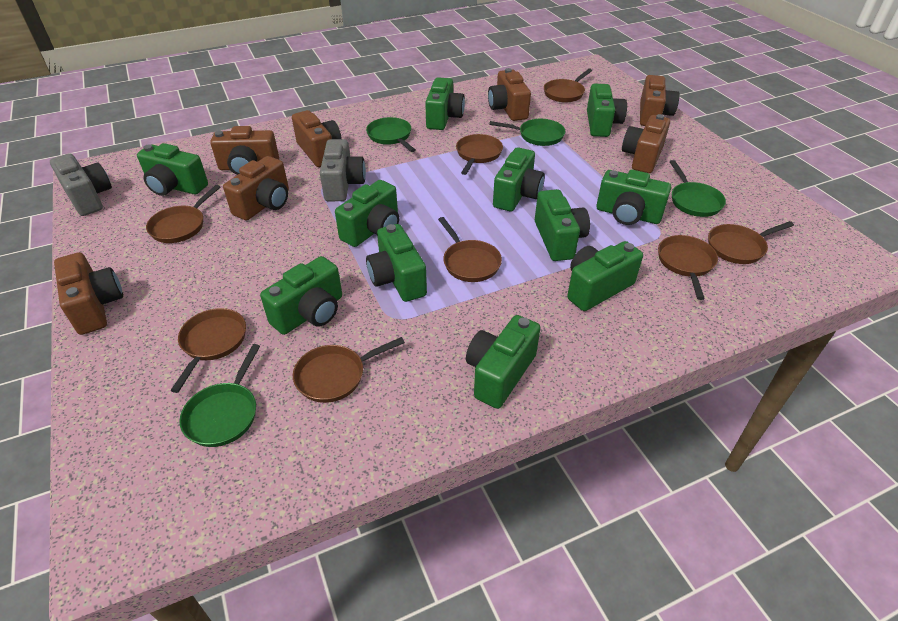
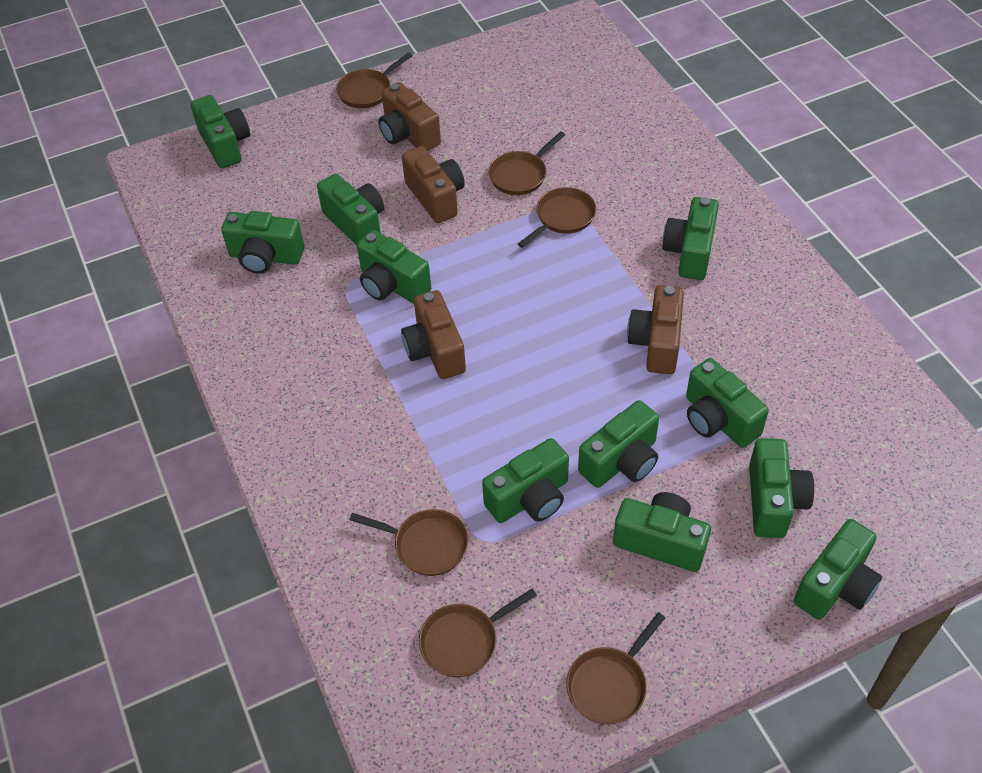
brown camera: 7 -> 4
brown pan: 8 -> 6
green pan: 4 -> 0
grey camera: 2 -> 0

